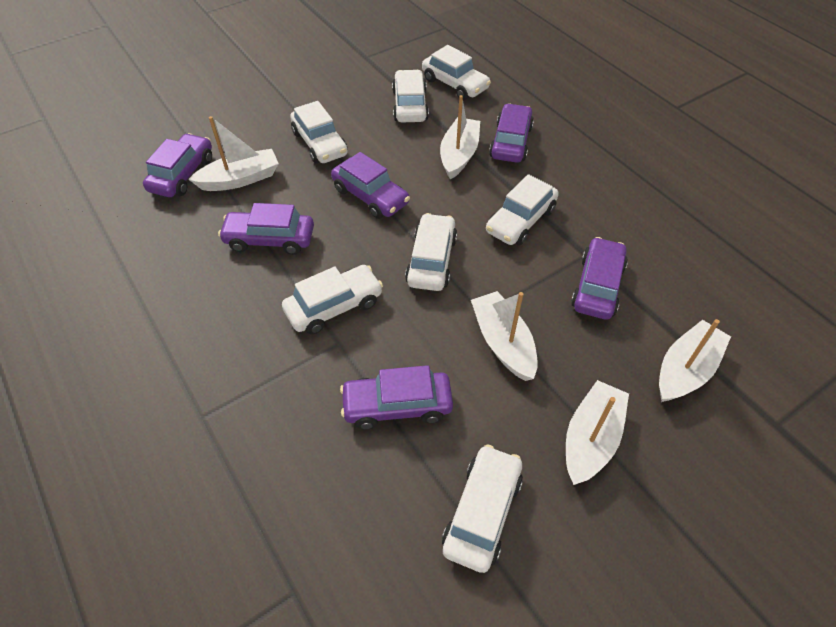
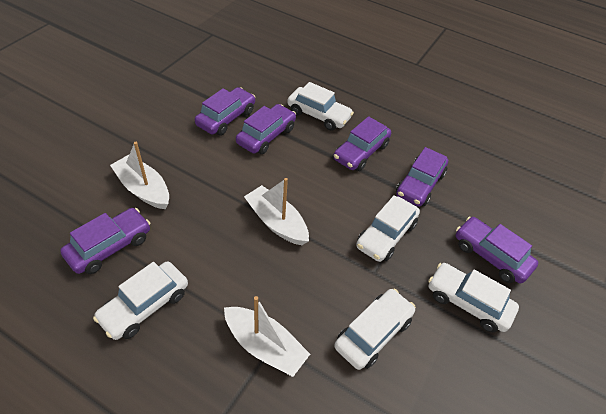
white boat: 5 -> 3
white car: 7 -> 5

